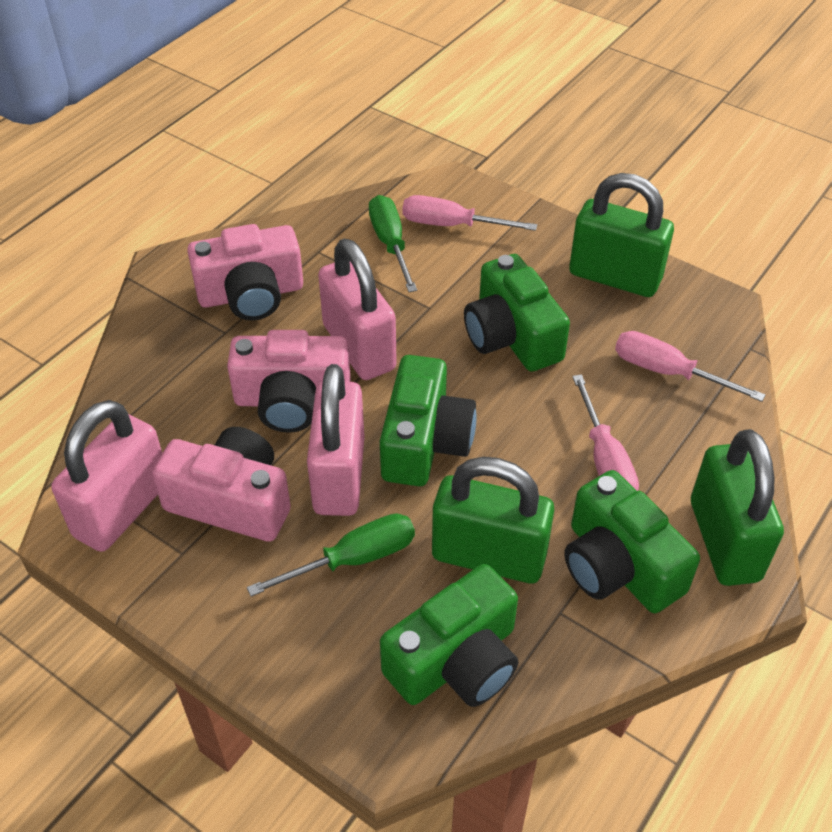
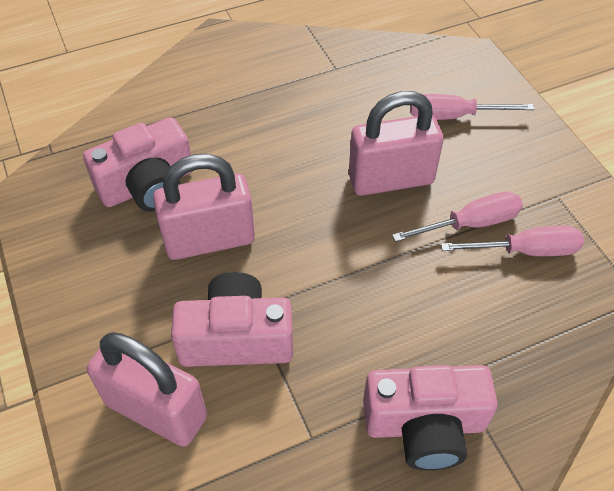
green camera: 4 -> 0
green padlock: 3 -> 0
green screwdriver: 2 -> 0

